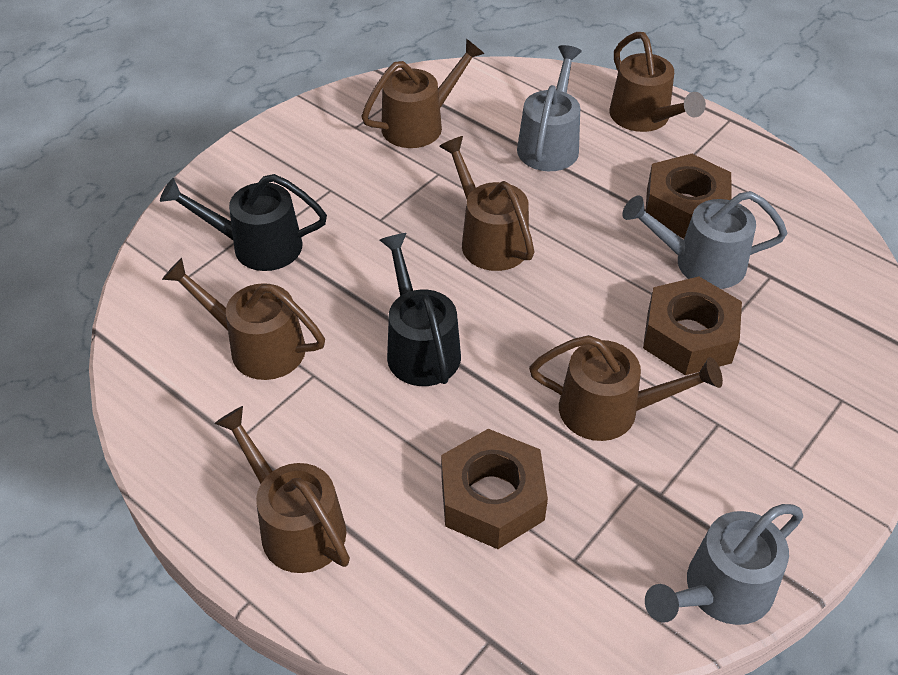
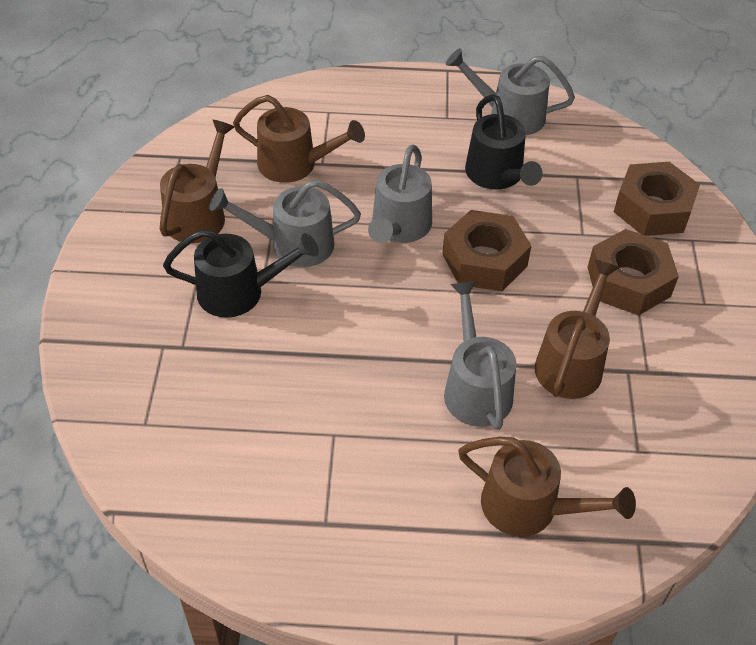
brown watering can: 6 -> 4
grey watering can: 3 -> 4

